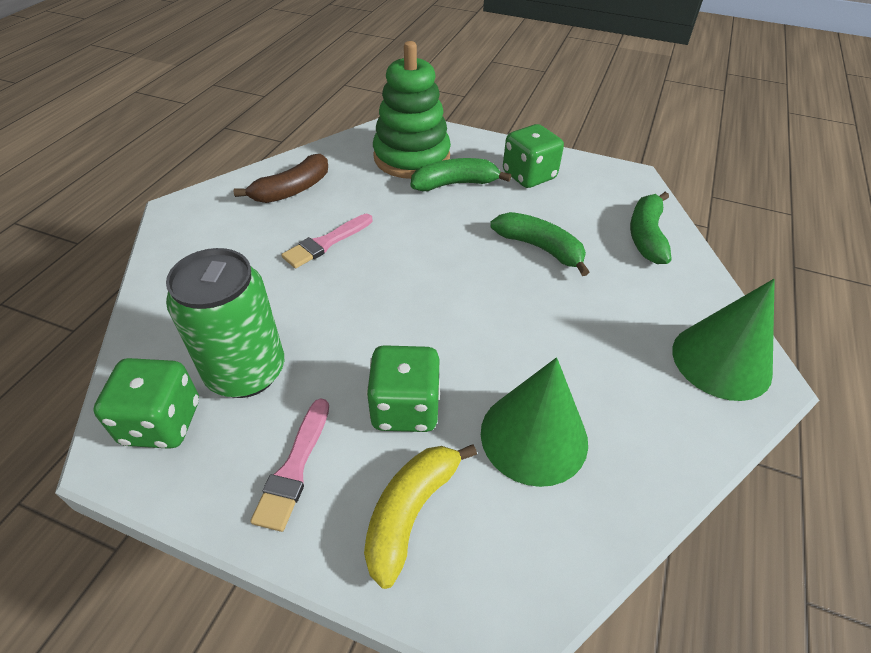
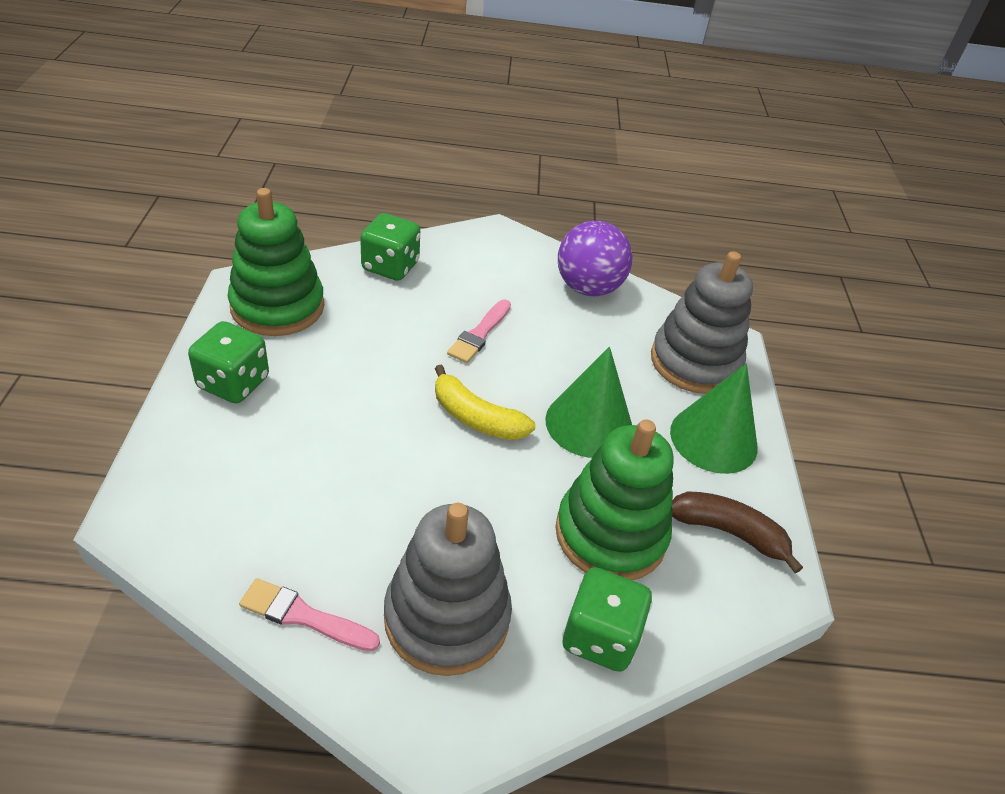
green banana: 3 -> 0
green can: 1 -> 0
green stacking toy: 1 -> 2
grey stacking toy: 0 -> 2
purple ball: 0 -> 1

